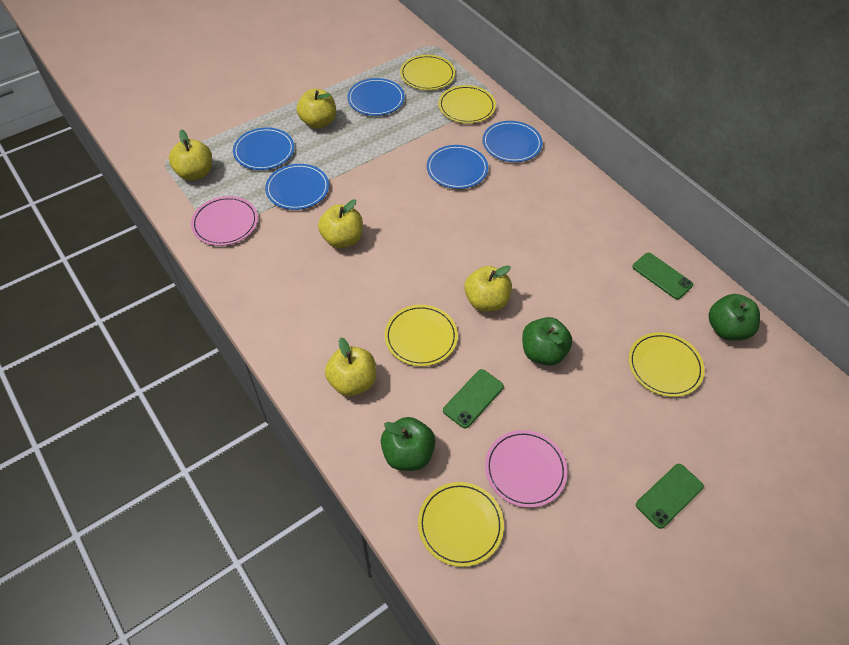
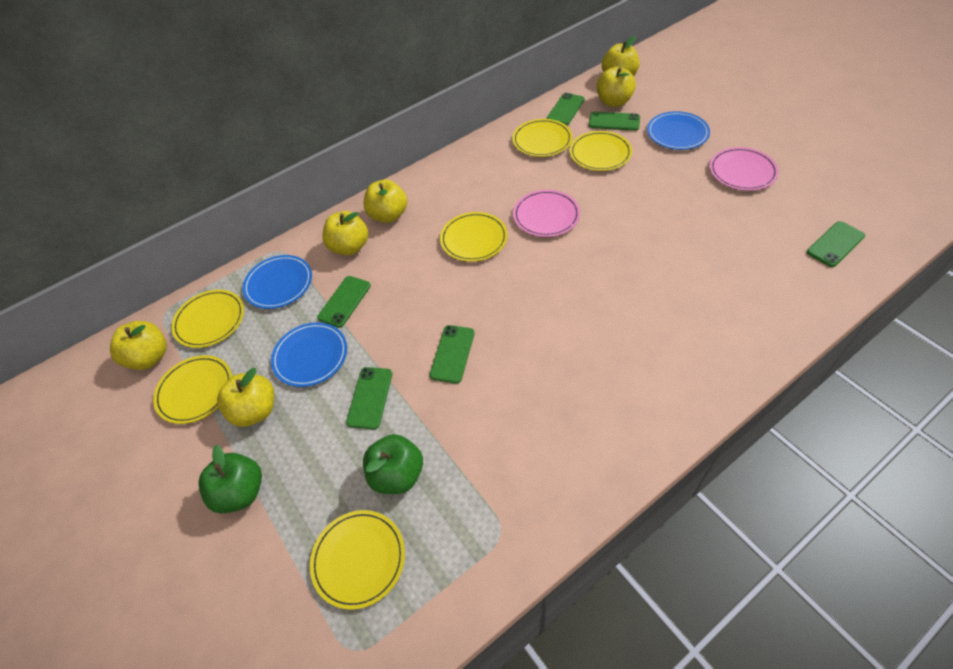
blue plate: 5 -> 3
green apple: 3 -> 2
green phone: 3 -> 6
yellow apple: 5 -> 6
yellow plate: 5 -> 6

